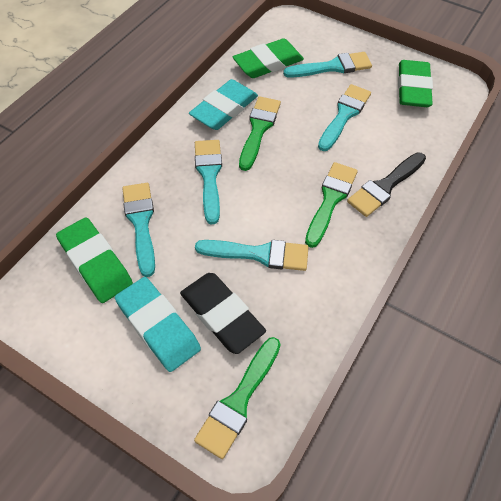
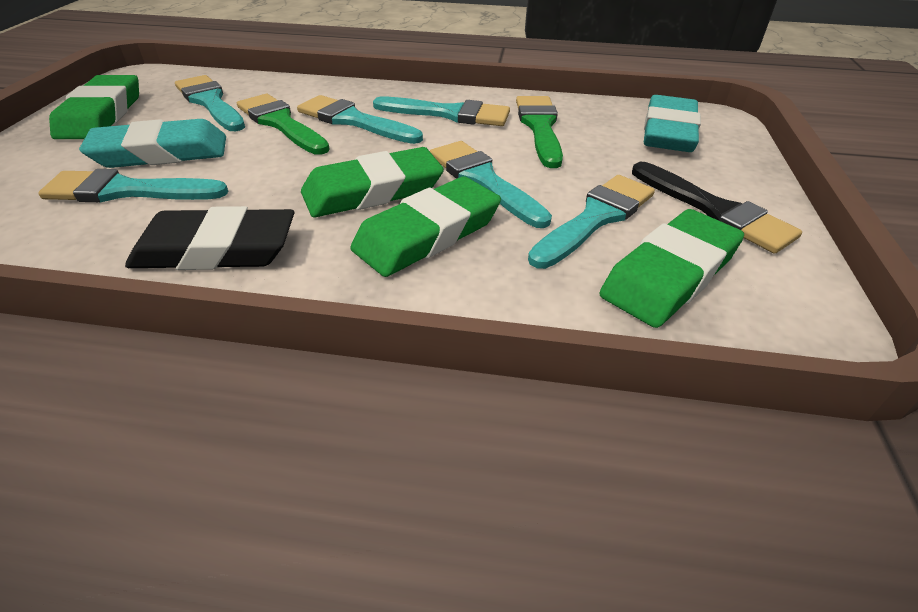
green brush: 3 -> 2
green eraser: 3 -> 4
turquoise brush: 5 -> 6

